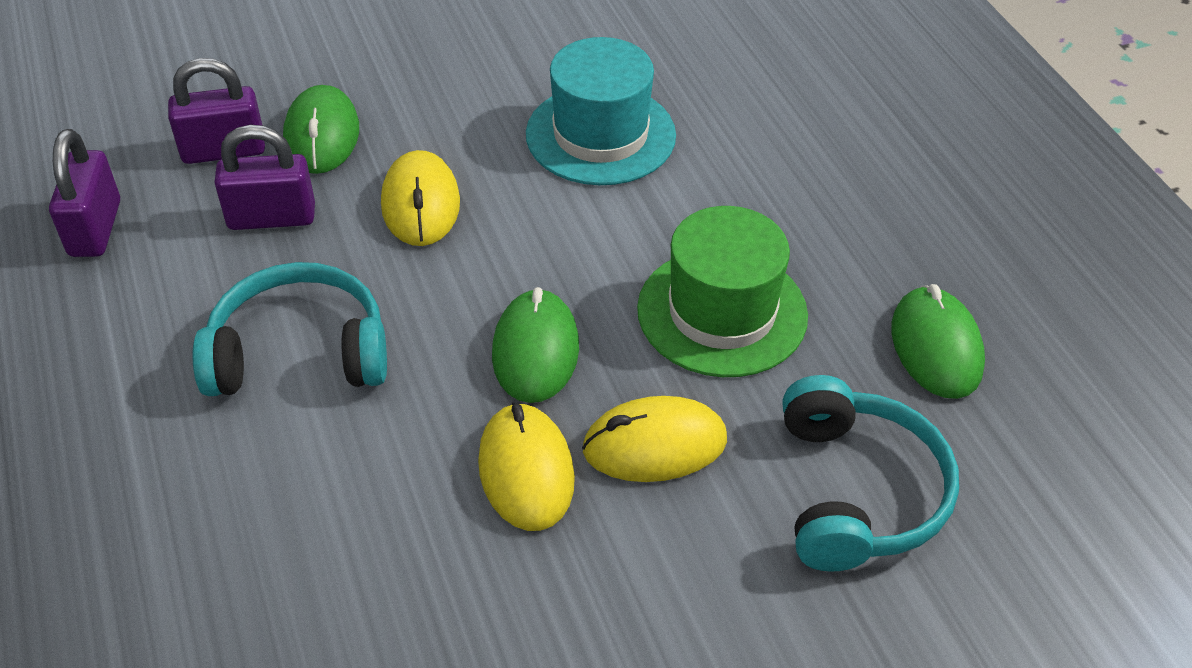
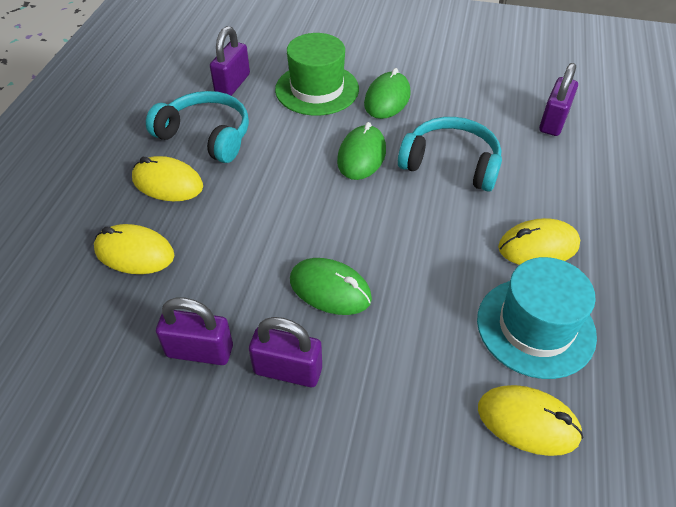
purple padlock: 3 -> 4
yellow mouse: 3 -> 4

